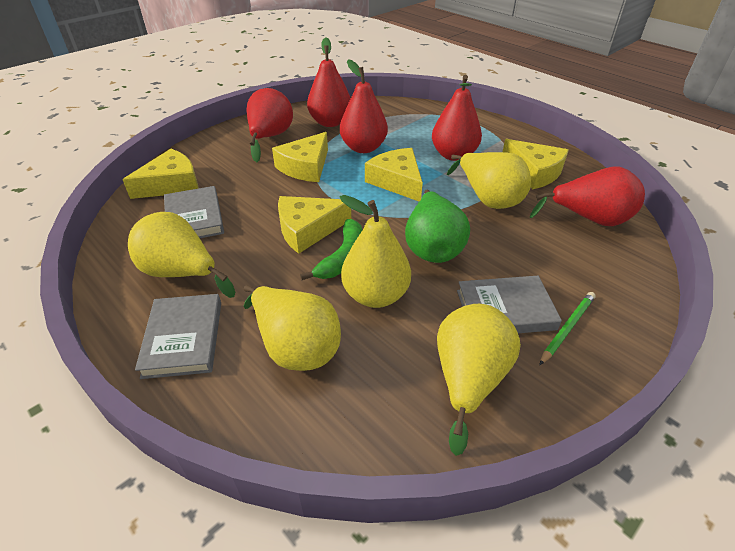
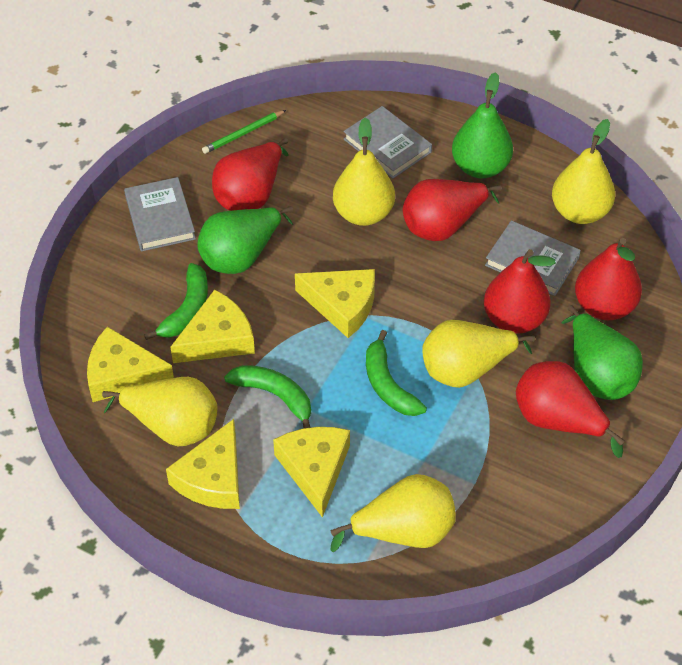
green banana: 1 -> 3
green pear: 1 -> 3

